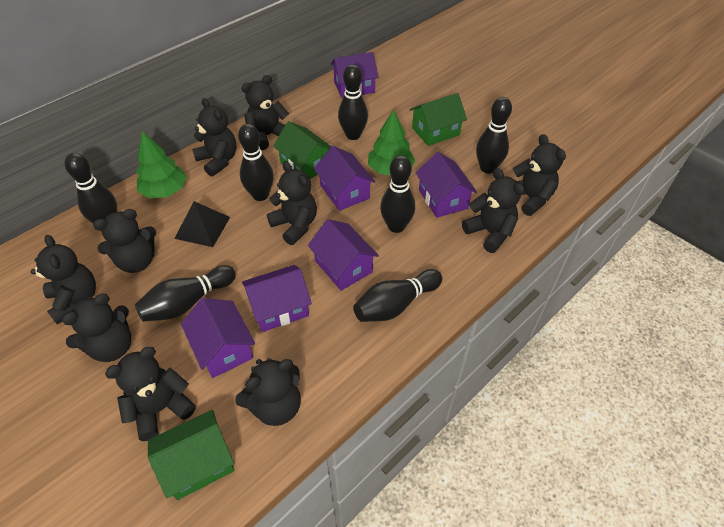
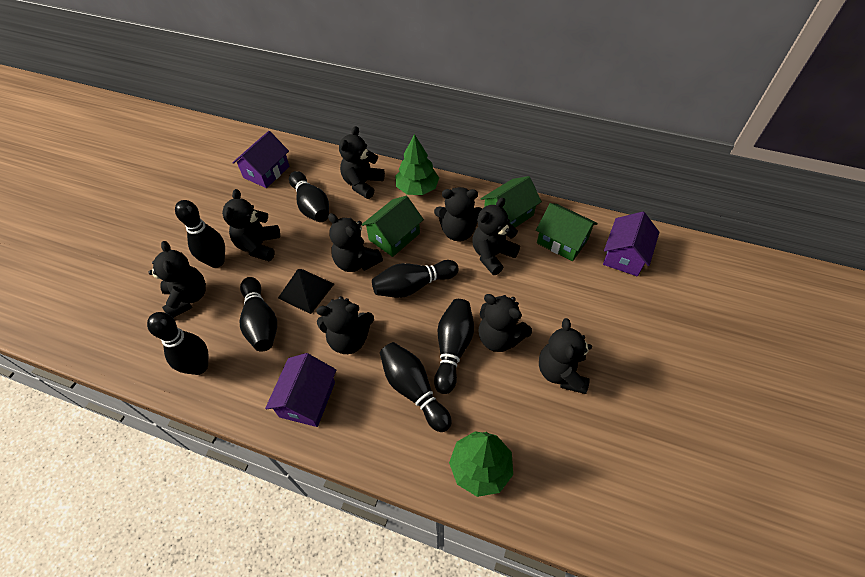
black teddy bear: 10 -> 9
purple house: 6 -> 3

